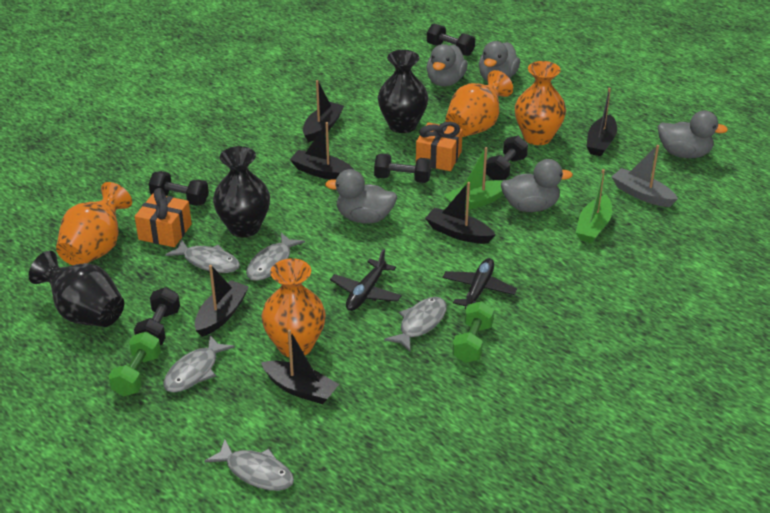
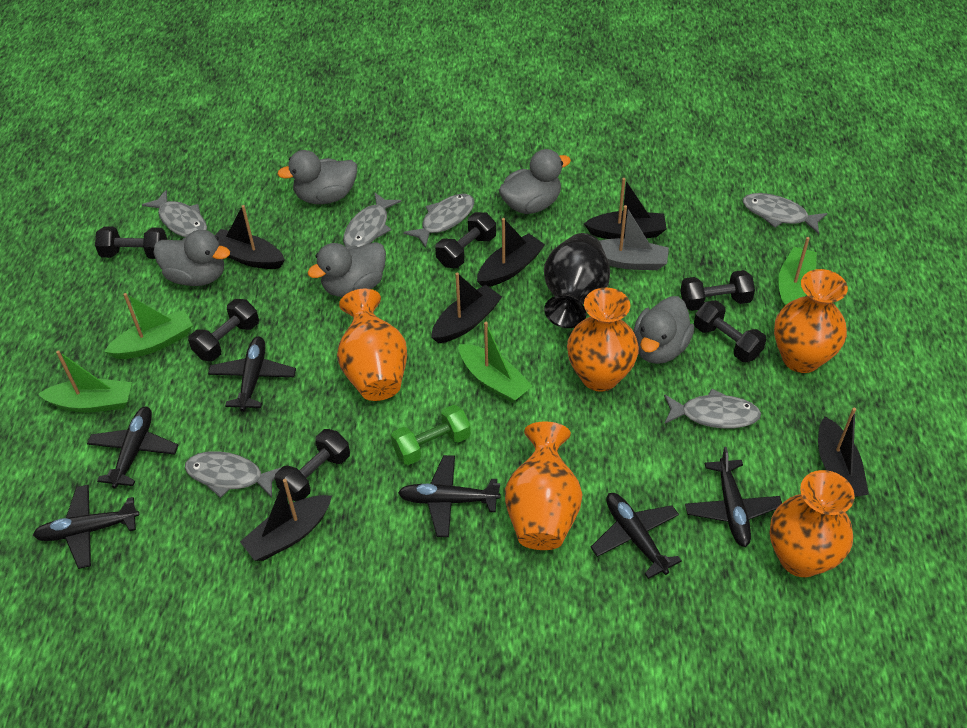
black dumbbell: 5 -> 6
black plane: 2 -> 6
black vase: 3 -> 1
green boat: 2 -> 4
green dumbbell: 2 -> 1
grey fish: 5 -> 6
orange gift: 2 -> 0
orange vase: 4 -> 5

